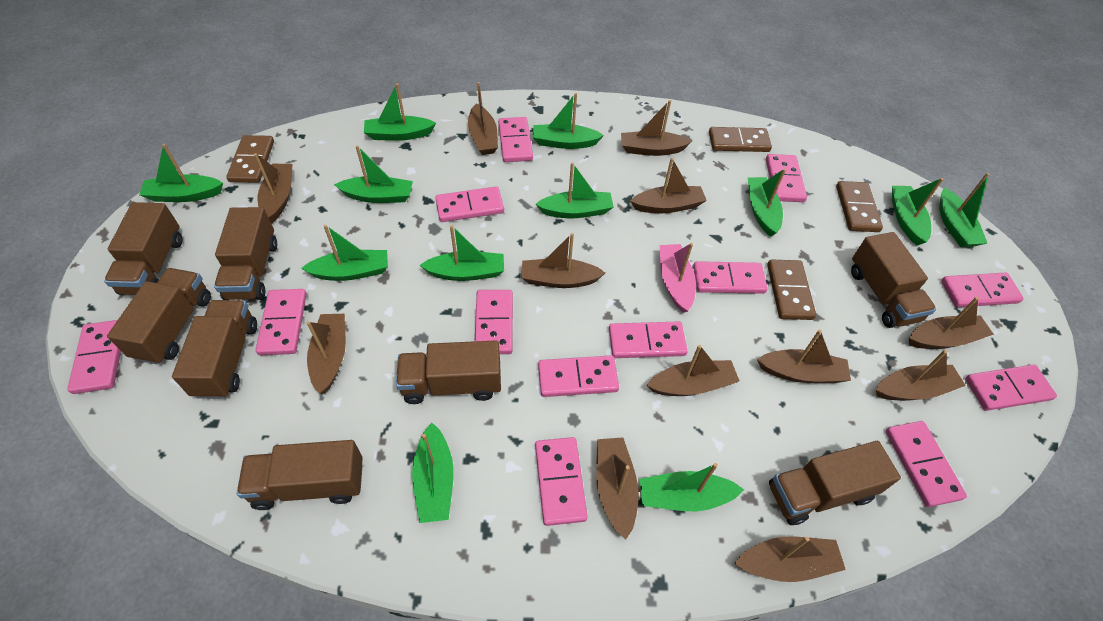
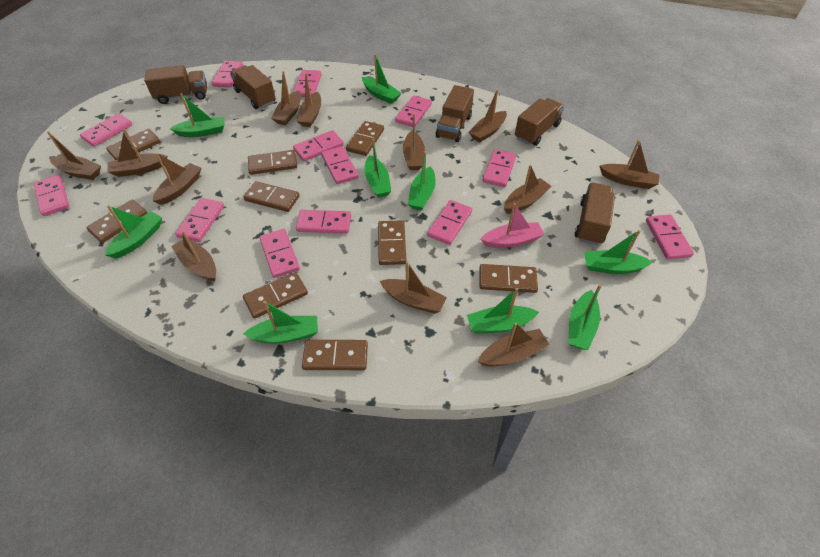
brown domino: 4 -> 9
brown truck: 8 -> 5
green boat: 12 -> 9

